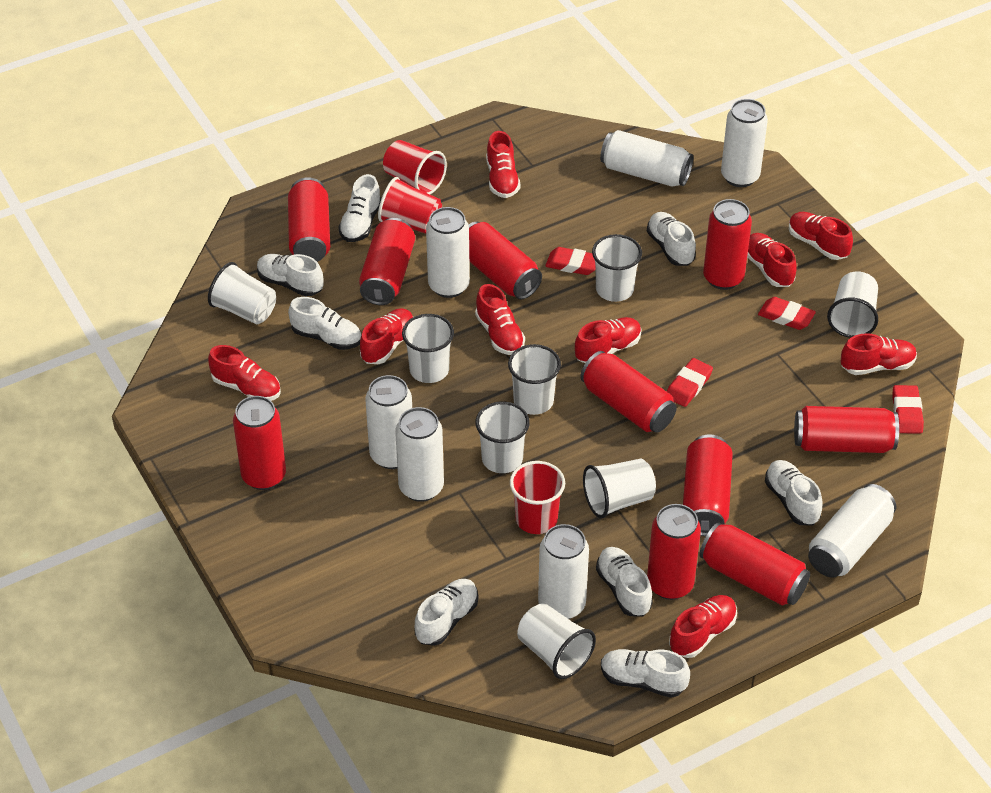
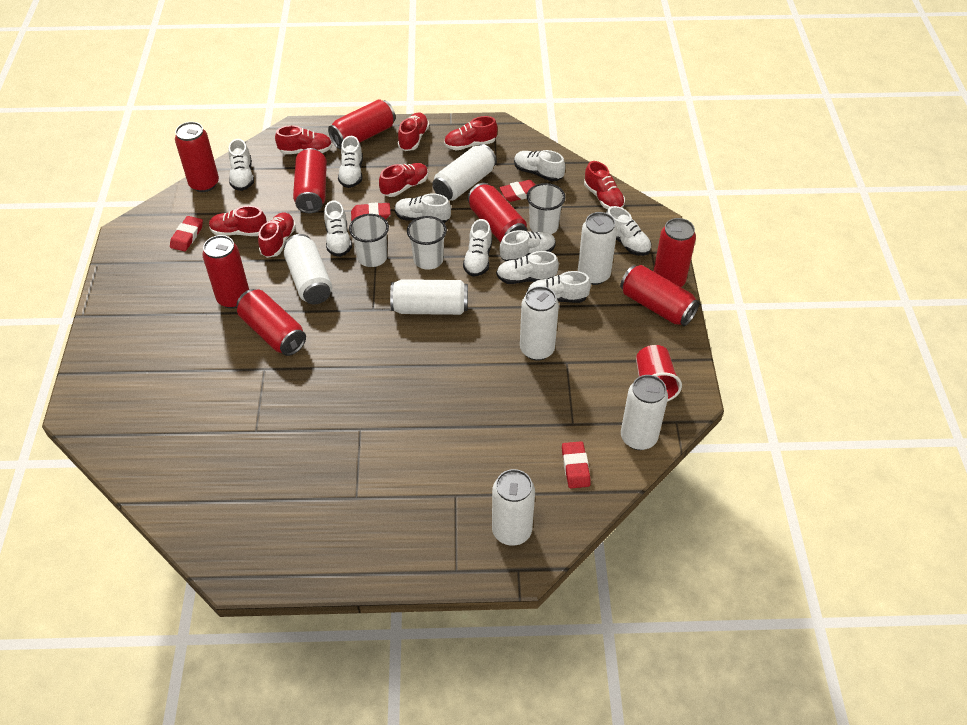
red can: 10 -> 8
red cup: 3 -> 1
red shoe: 9 -> 7
white cup: 8 -> 3
white shoe: 8 -> 10

